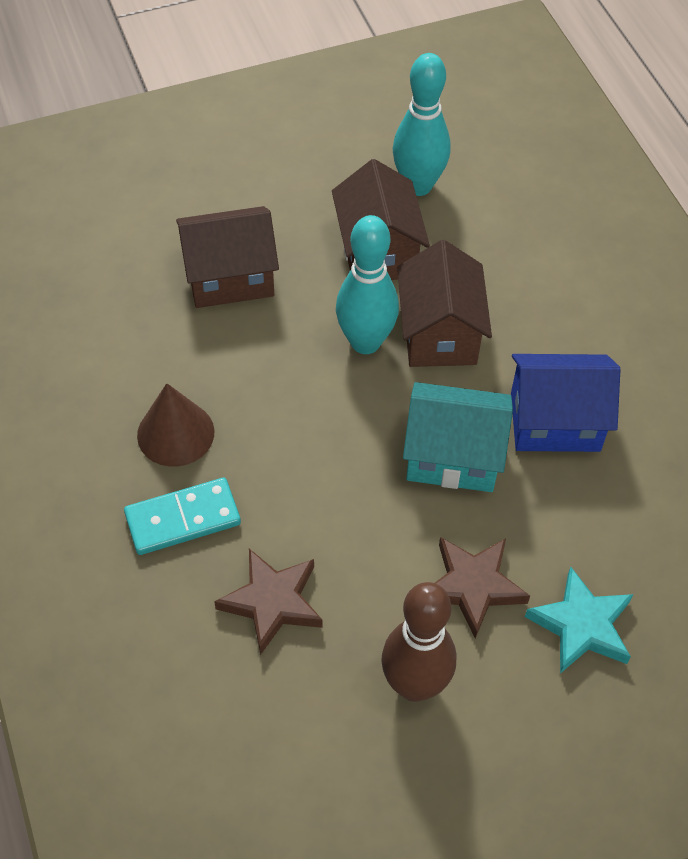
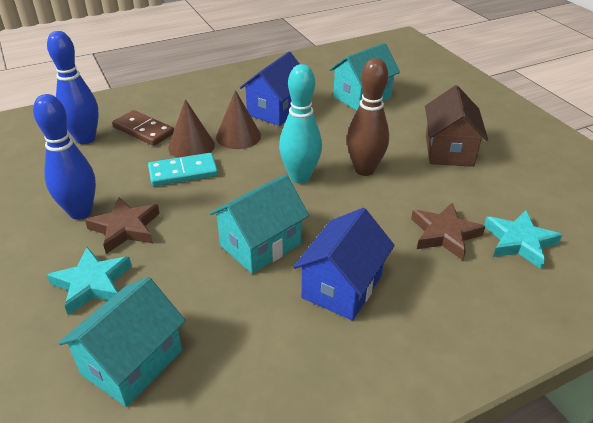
blue bowling pin: 0 -> 2
blue house: 1 -> 2
brown cone: 1 -> 2
brown domino: 0 -> 1
brown house: 3 -> 1
turquoise bowling pin: 2 -> 1
turquoise house: 1 -> 3
turquoise star: 1 -> 2

